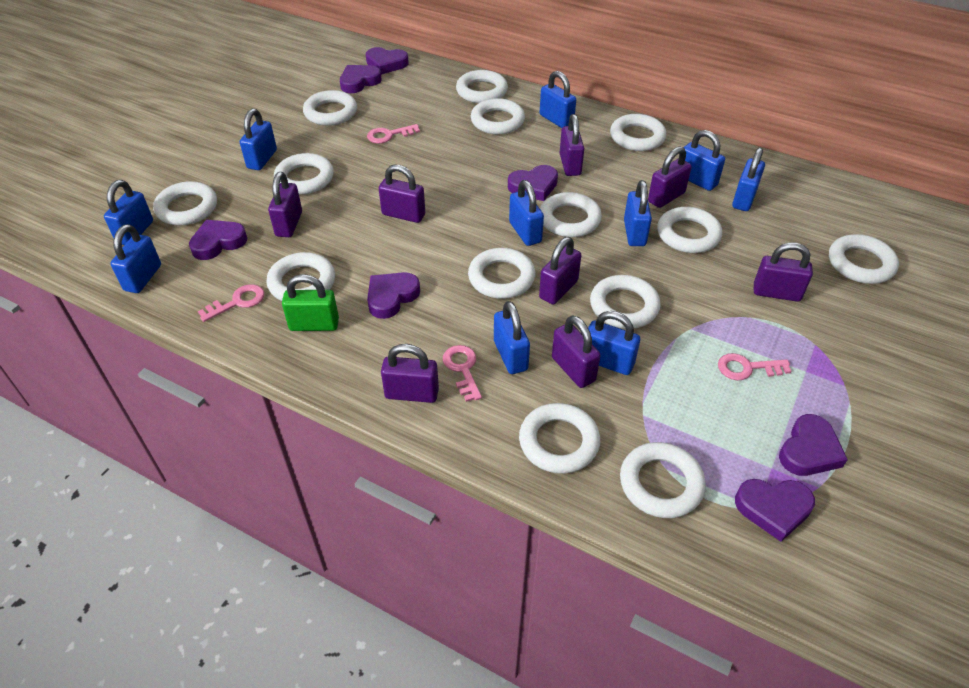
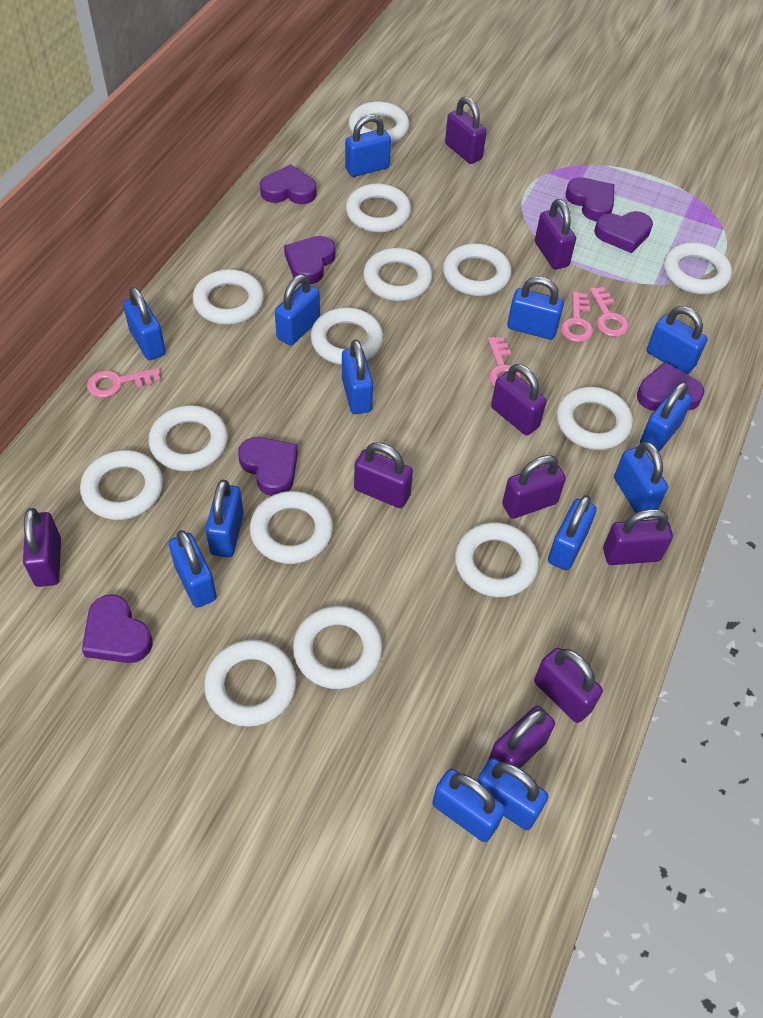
blue padlock: 10 -> 13
green padlock: 1 -> 0
purple padlock: 8 -> 9

